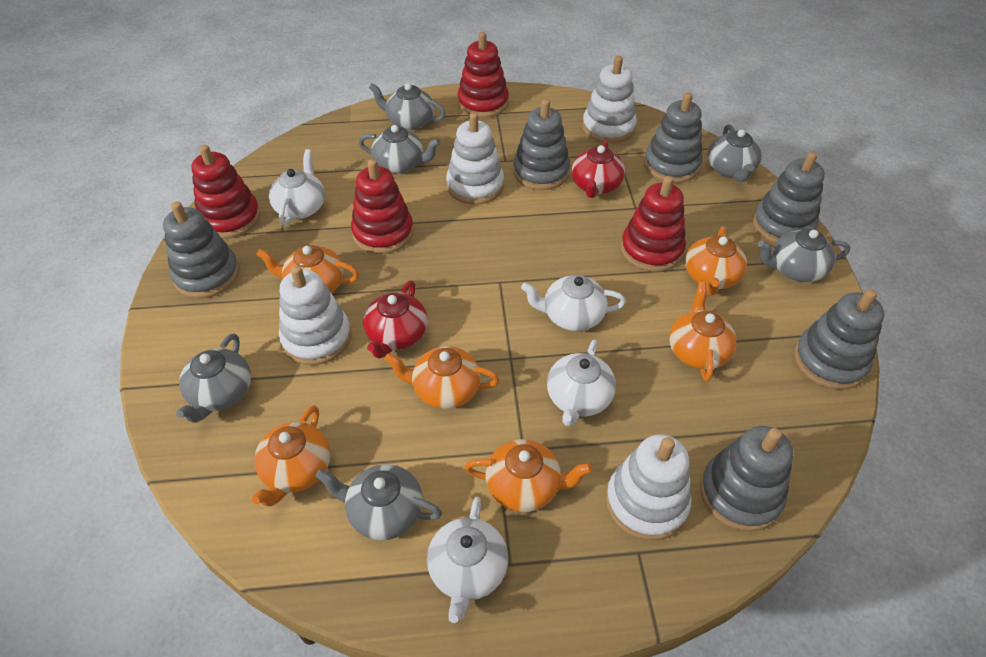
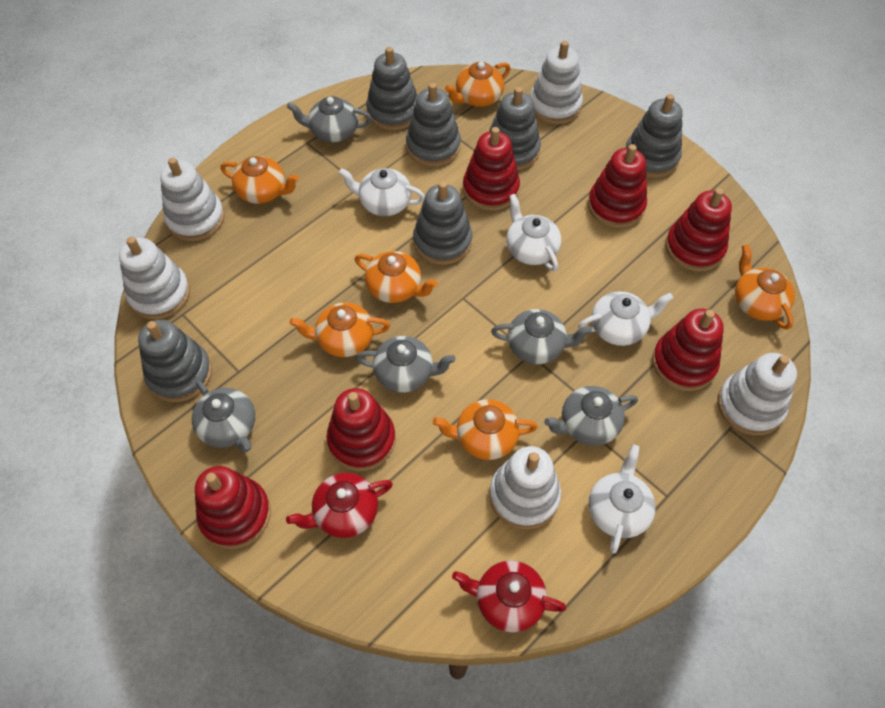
grey teapot: 6 -> 5
red stacking toy: 4 -> 6
white stacking toy: 4 -> 5

